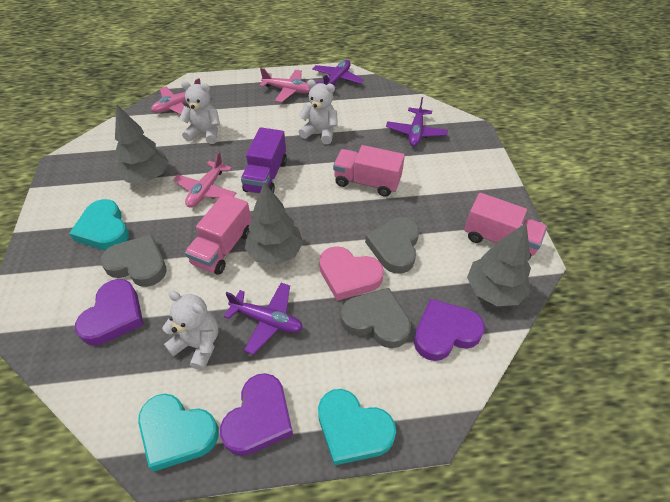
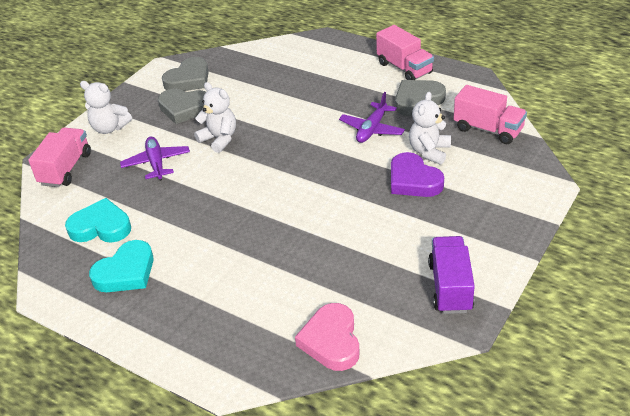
grey tree: 3 -> 0
pink plane: 3 -> 0
purple heart: 3 -> 1
purple plane: 3 -> 2
turquoise heart: 3 -> 2

